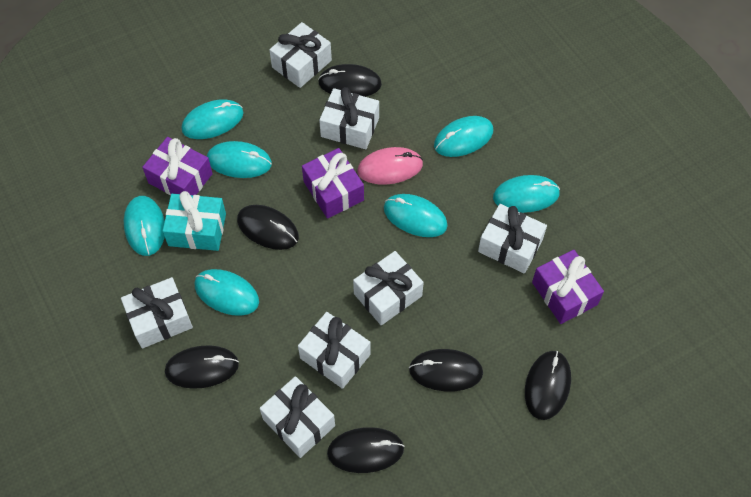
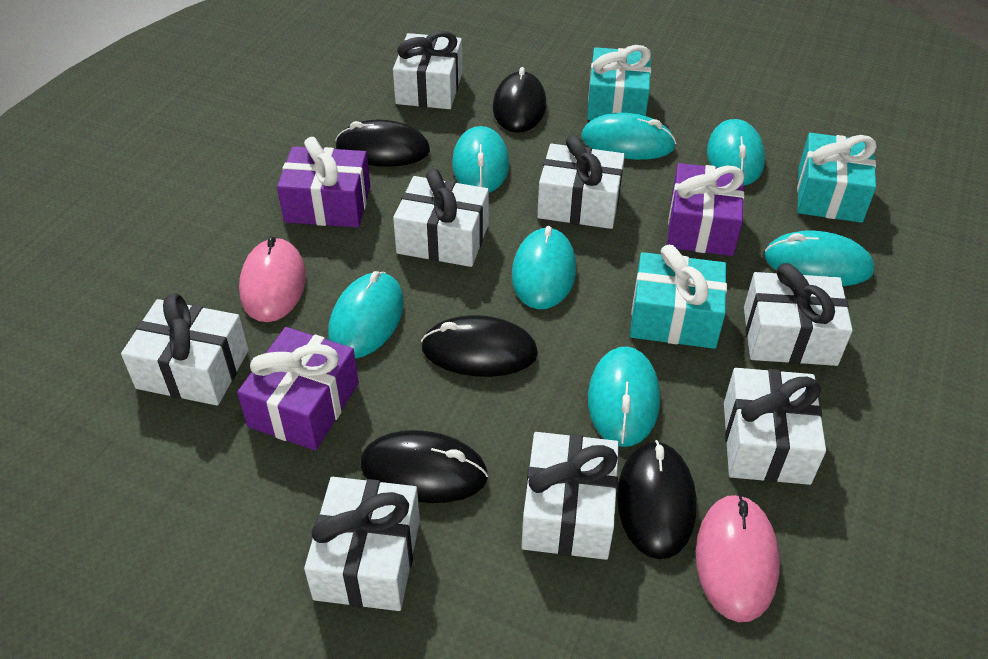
black mouse: 6 -> 5
pink mouse: 1 -> 2
turquoise gift: 1 -> 3
white gift: 7 -> 8

